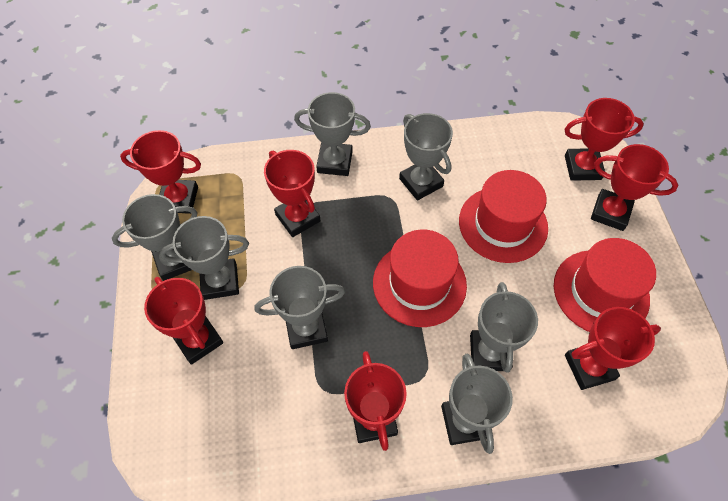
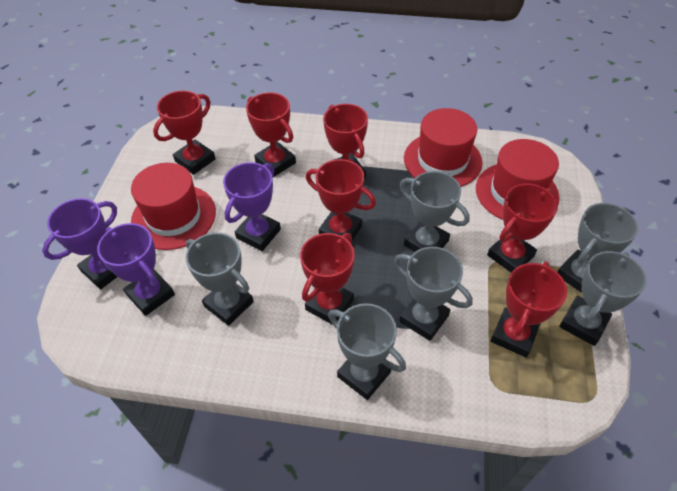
grey trophy: 7 -> 6
purple trophy: 0 -> 3

